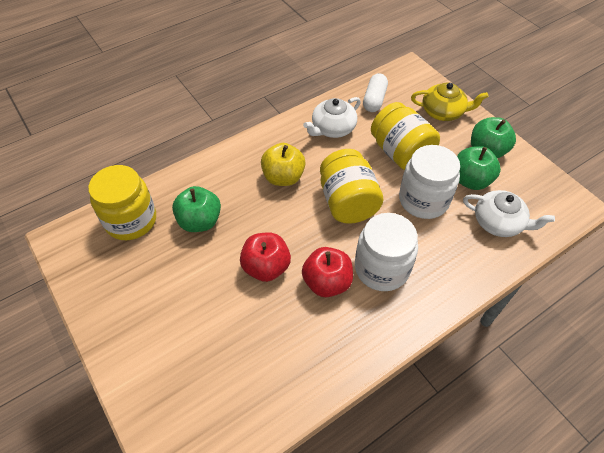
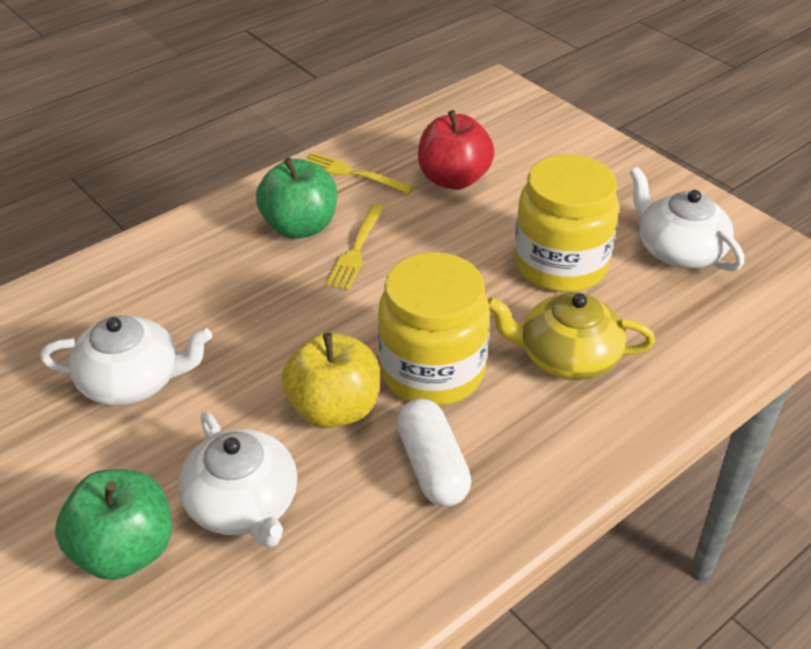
green apple: 3 -> 2
red apple: 2 -> 1
white jar: 2 -> 0
white teapot: 2 -> 3
yellow fork: 0 -> 2
yellow jar: 3 -> 2

